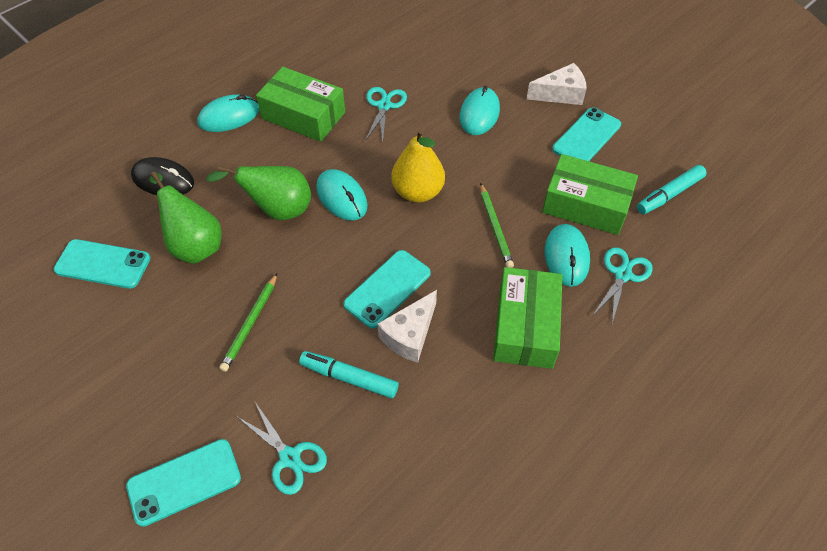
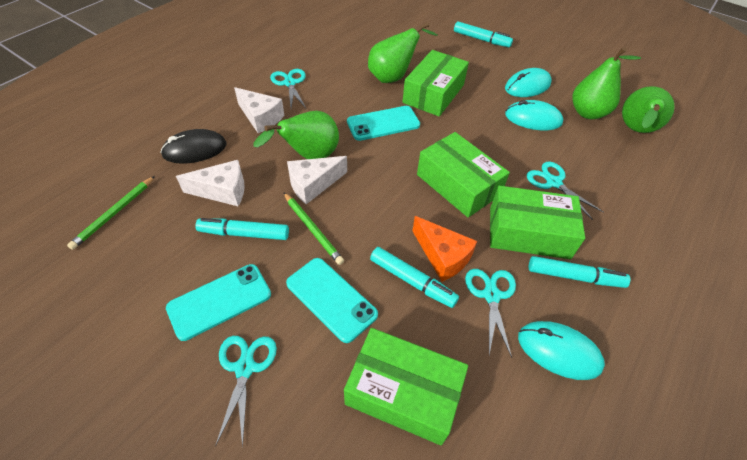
green box: 3 -> 4
green pear: 2 -> 4
orange cheese: 0 -> 1
turquoise marker: 2 -> 4
turquoise mouse: 4 -> 3
turquoise phone: 4 -> 3
turquoise scissors: 3 -> 4
white cheese: 2 -> 3
yellow pear: 1 -> 0

